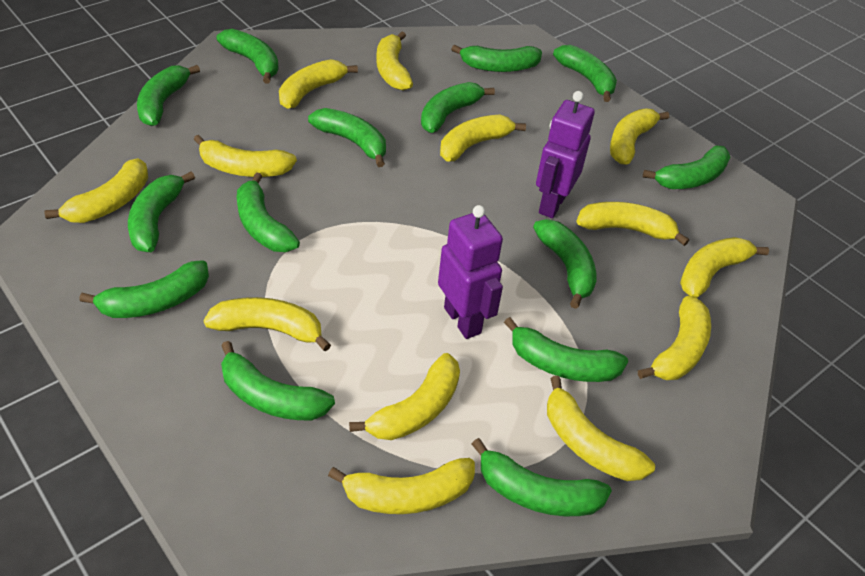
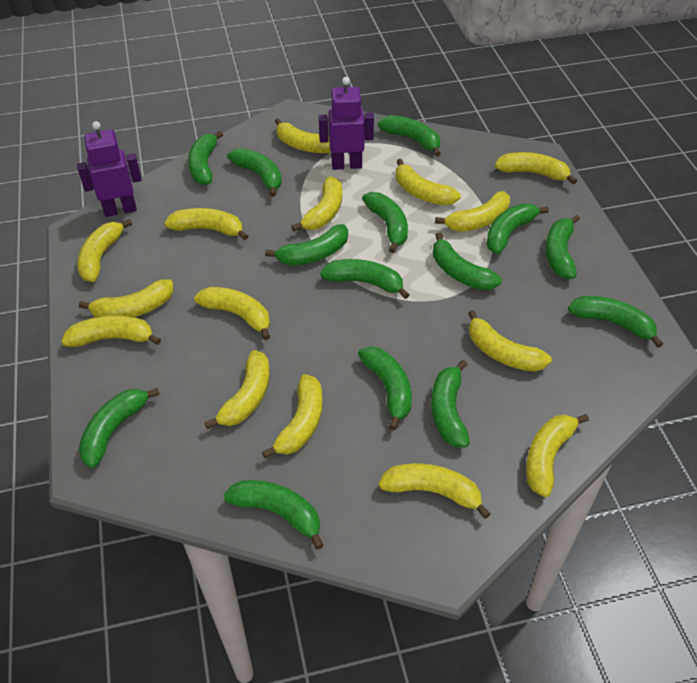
yellow banana: 13 -> 15

